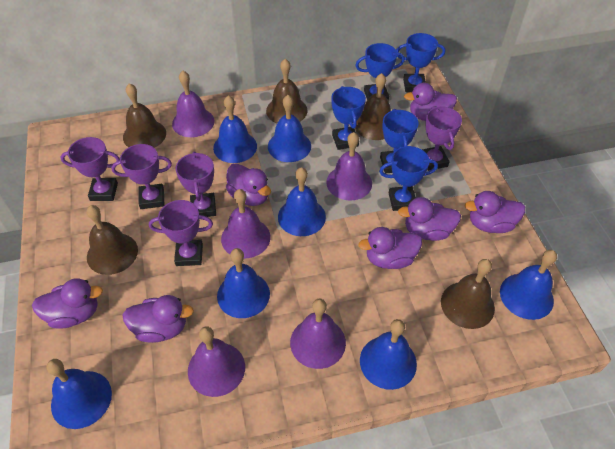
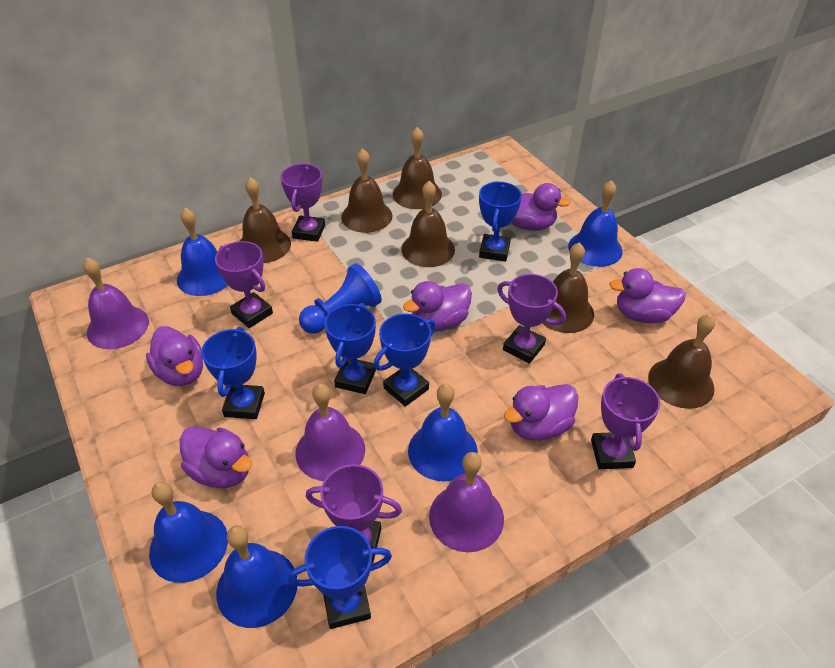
blue bell: 7 -> 5
blue pawn: 0 -> 1
brown bell: 5 -> 6
purple bell: 5 -> 3
purple duck: 7 -> 6

